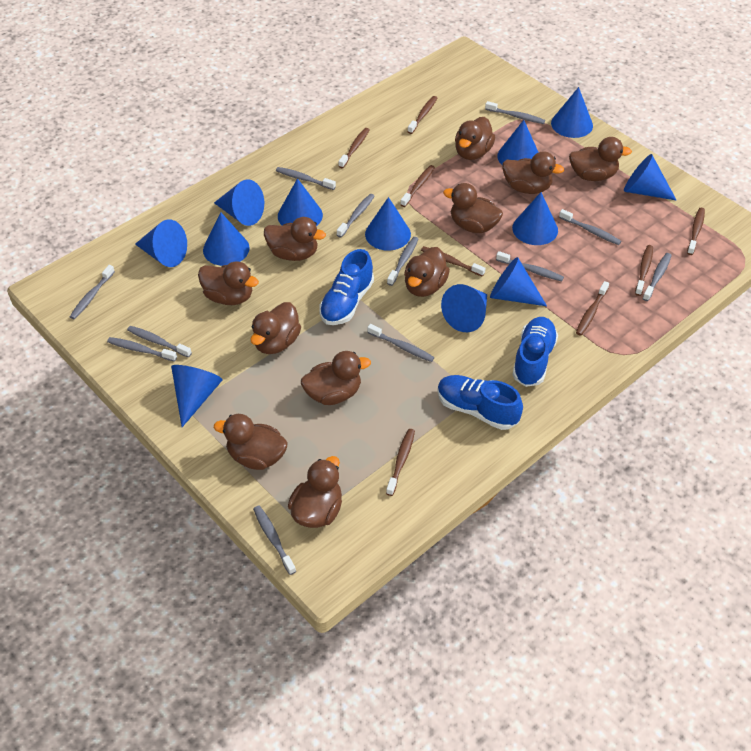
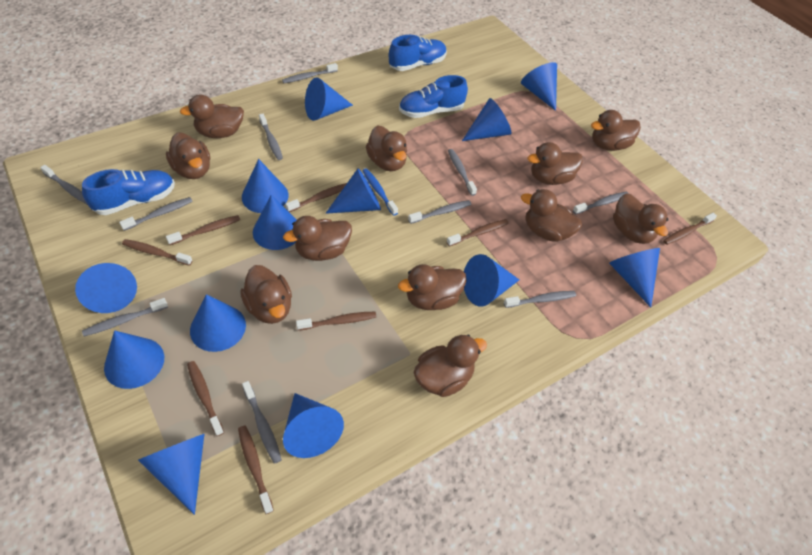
blue cone: 12 -> 13
blue toothbrush: 0 -> 1
grey toothbrush: 12 -> 10

